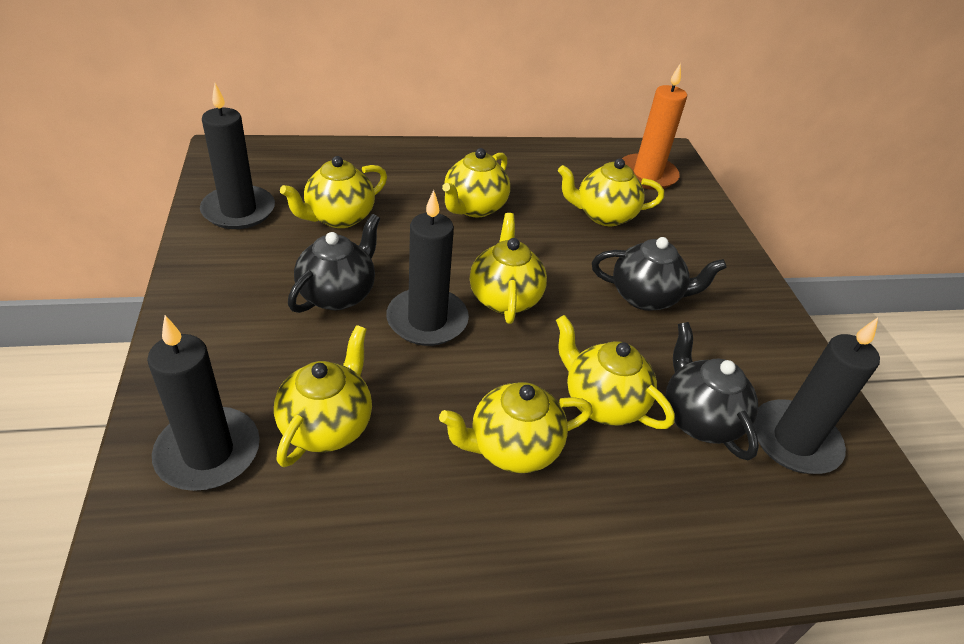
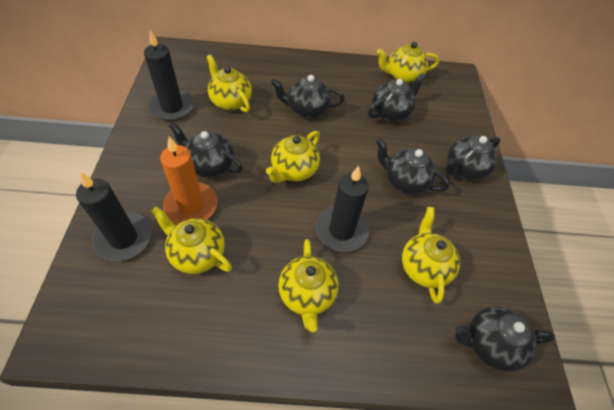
black candle: 4 -> 3
black teapot: 3 -> 6
yellow teapot: 7 -> 6

